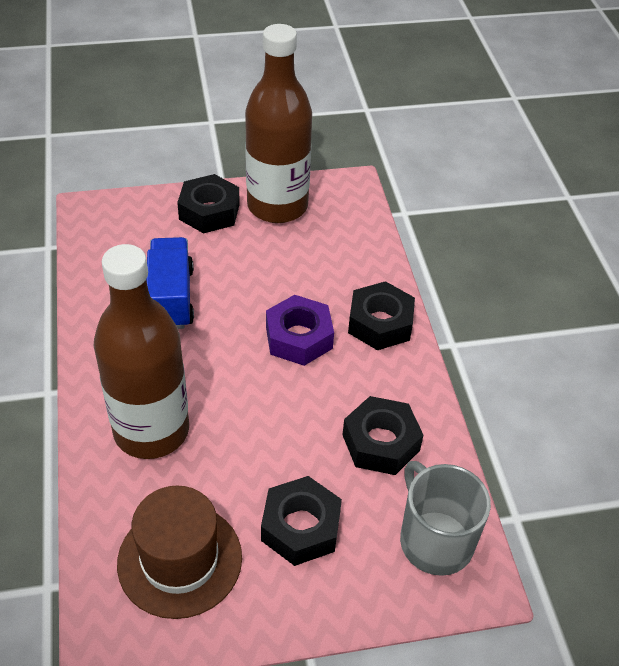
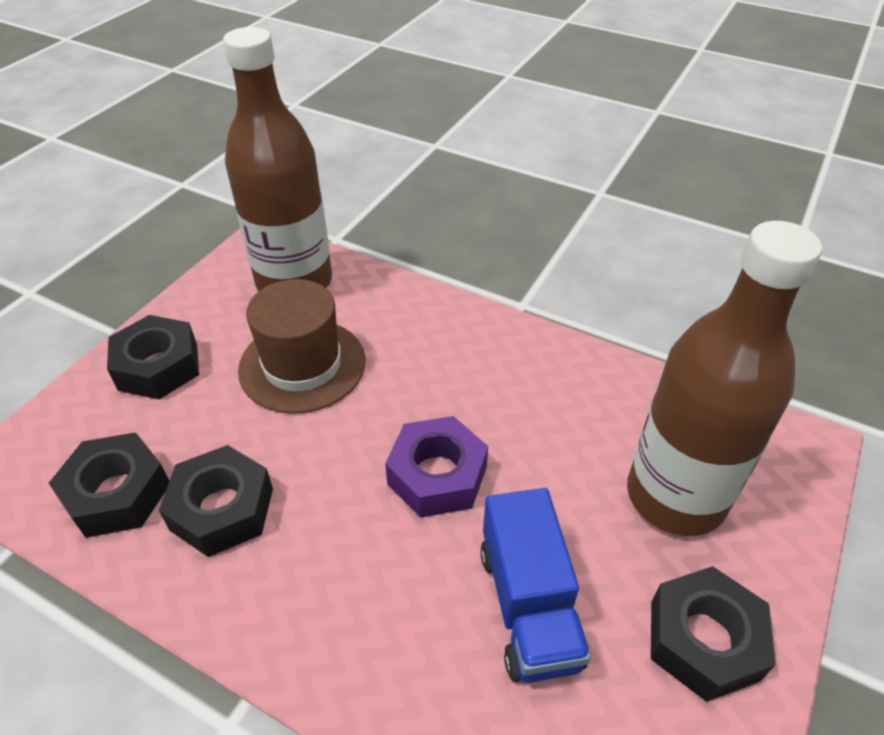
grey mug: 1 -> 0

